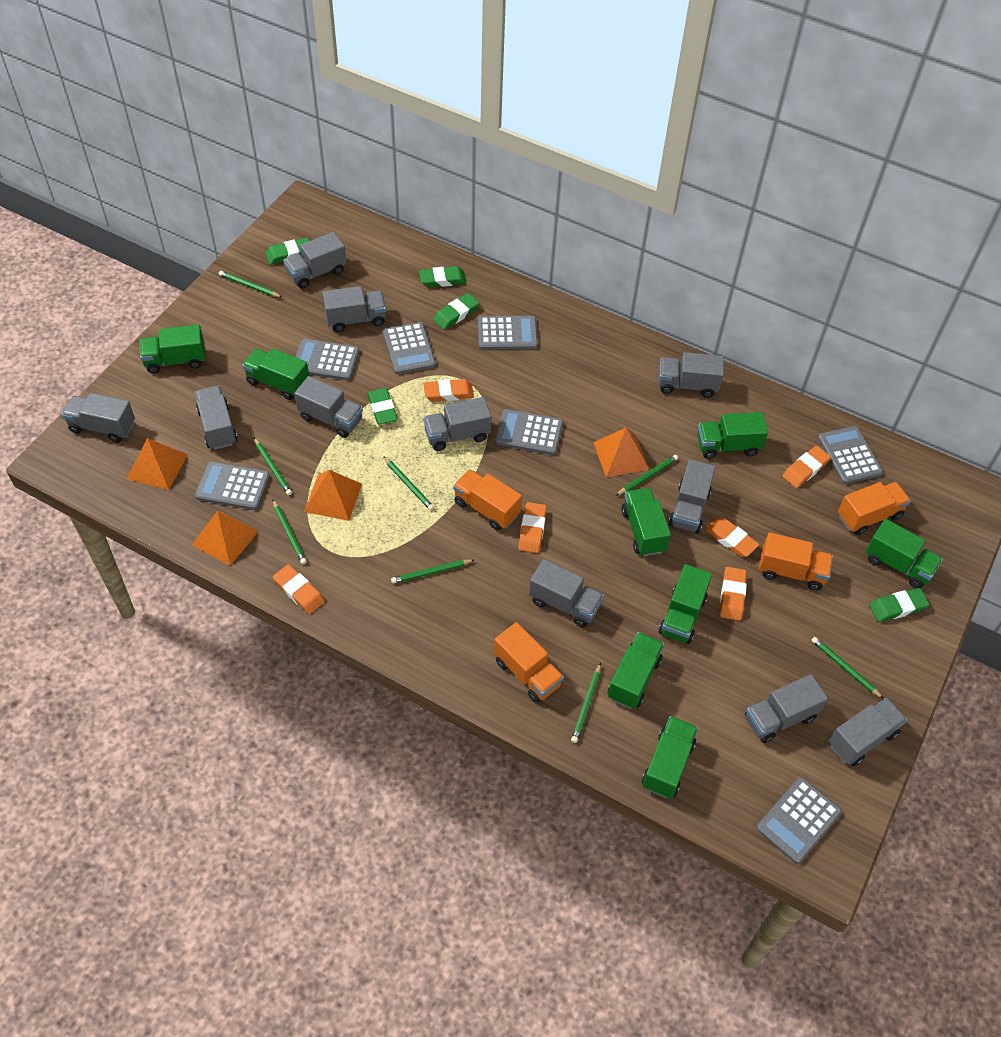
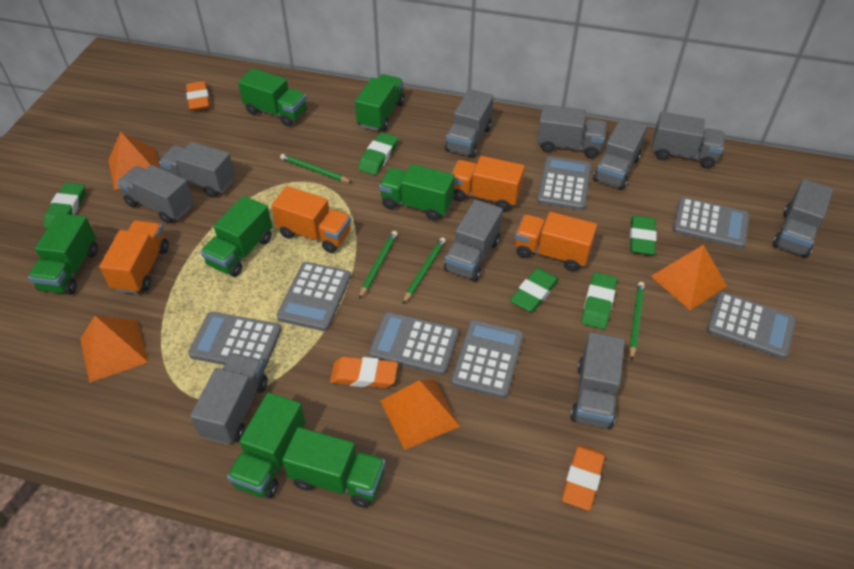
green pencil: 8 -> 4
green truck: 8 -> 7
grey truck: 11 -> 10
orange eraser: 6 -> 3

